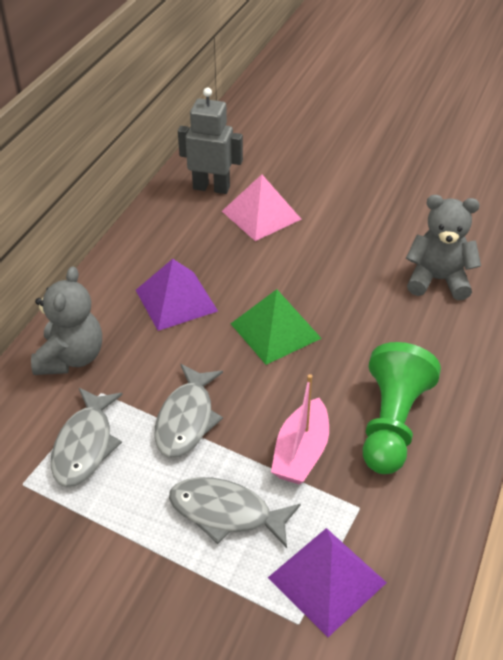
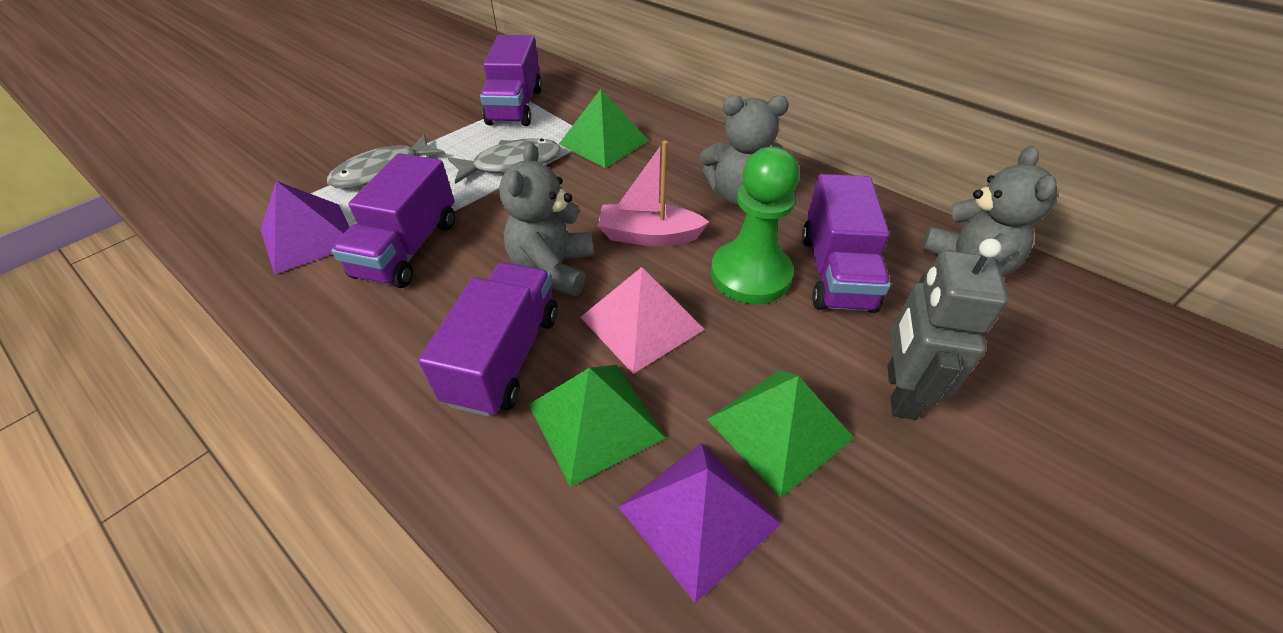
green pyramid: 1 -> 3
grey fish: 3 -> 2
grey teddy bear: 2 -> 3
purple truck: 0 -> 4

